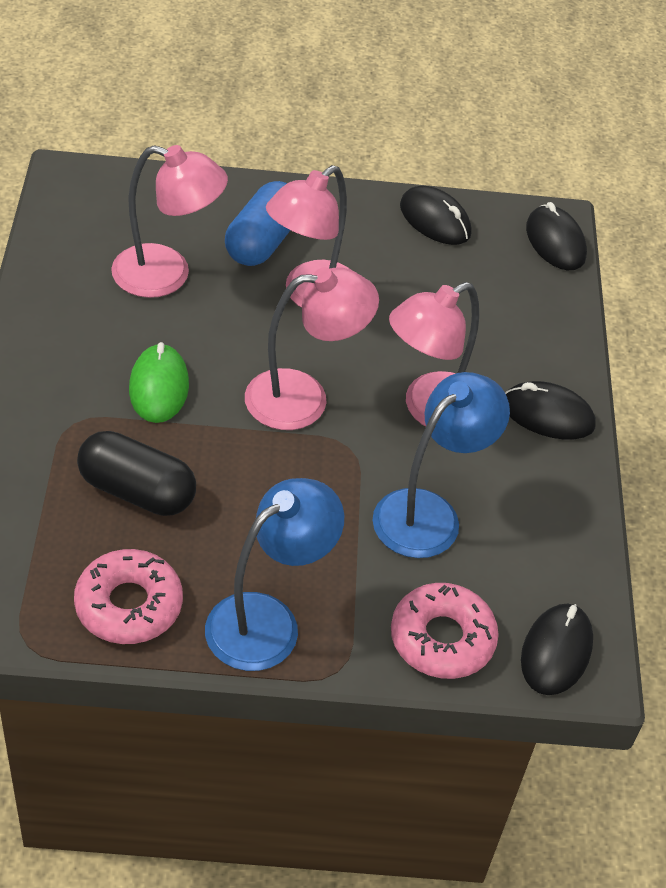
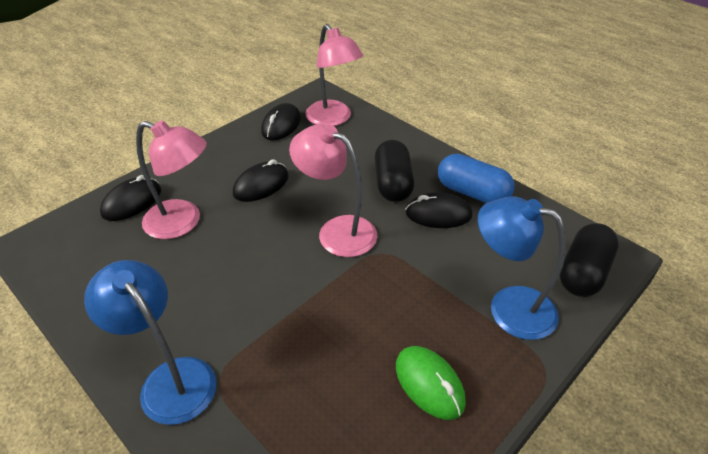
black capsule: 1 -> 2
pink donut: 2 -> 0
pink lamp: 4 -> 3

